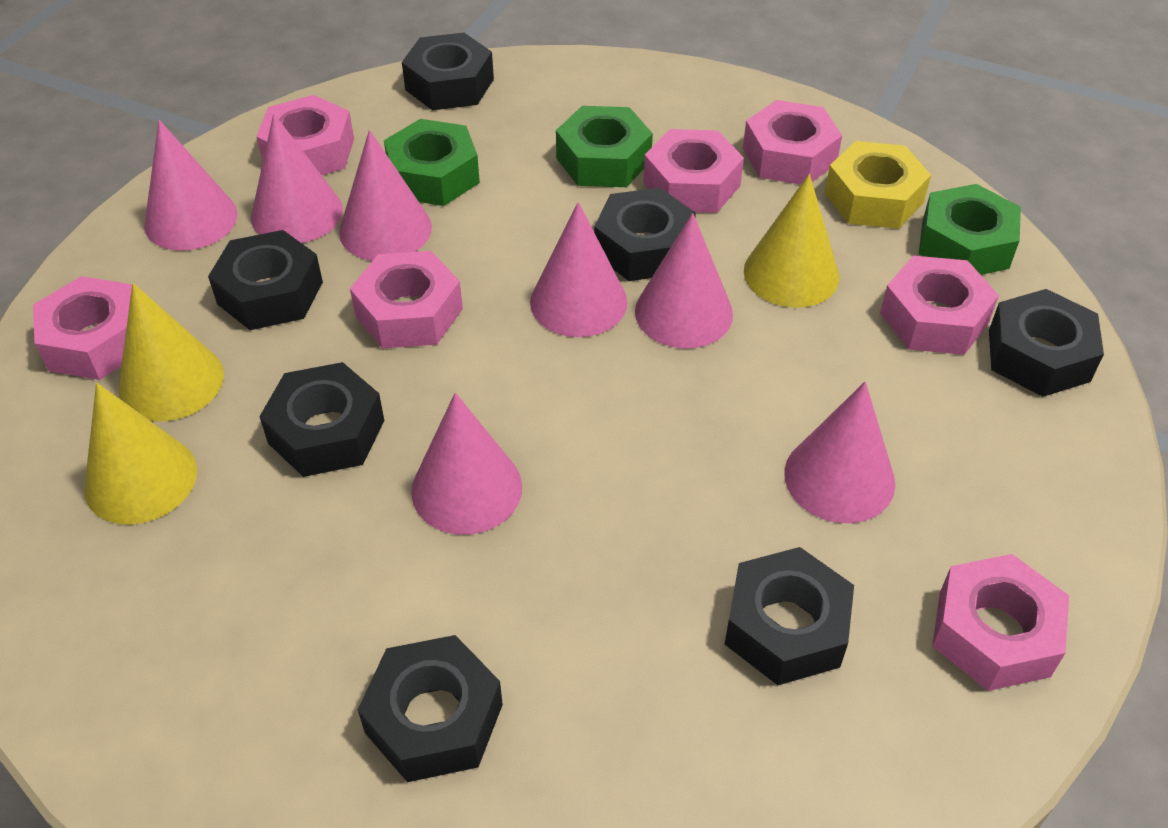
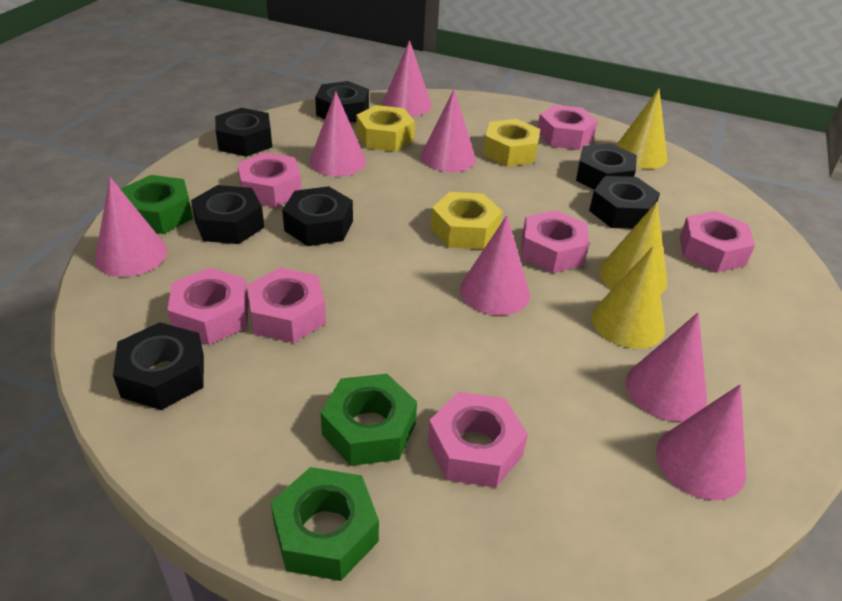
yellow nut: 1 -> 3

